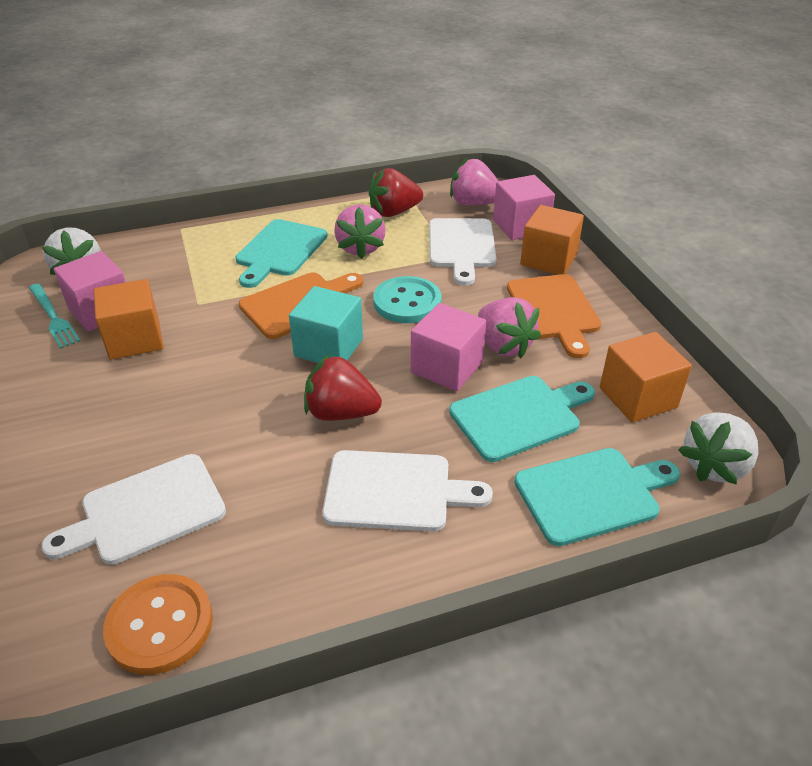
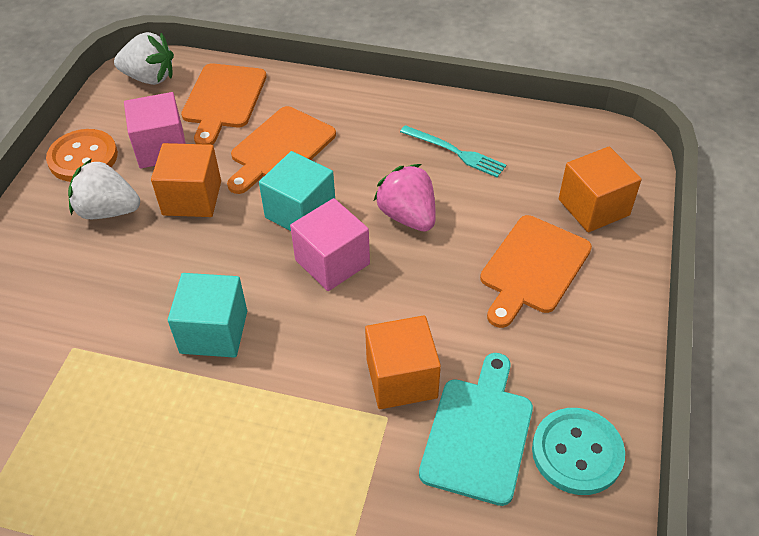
orange cutting board: 2 -> 3
pink cube: 3 -> 2
pink strawberry: 3 -> 1
red strawberry: 2 -> 0
turquoise cube: 1 -> 2
turquoise cutting board: 3 -> 1
white cutting board: 3 -> 0

